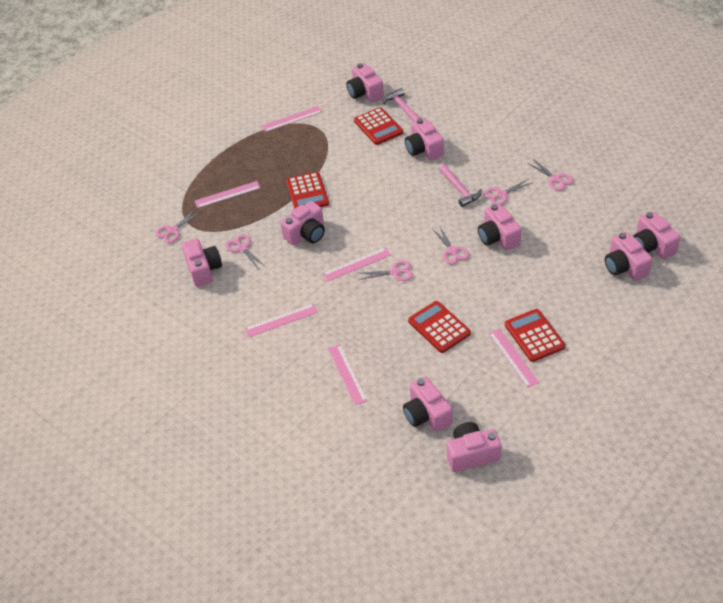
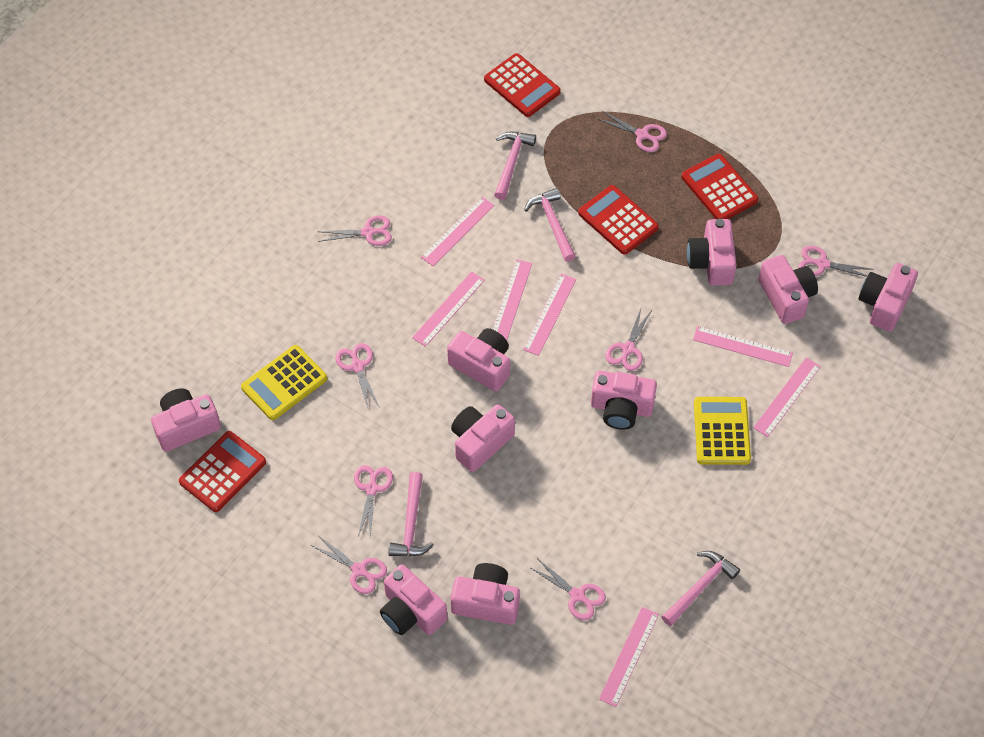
pink hammer: 2 -> 4
pink ruler: 6 -> 7
pink scissors: 6 -> 8
yellow calculator: 0 -> 2

